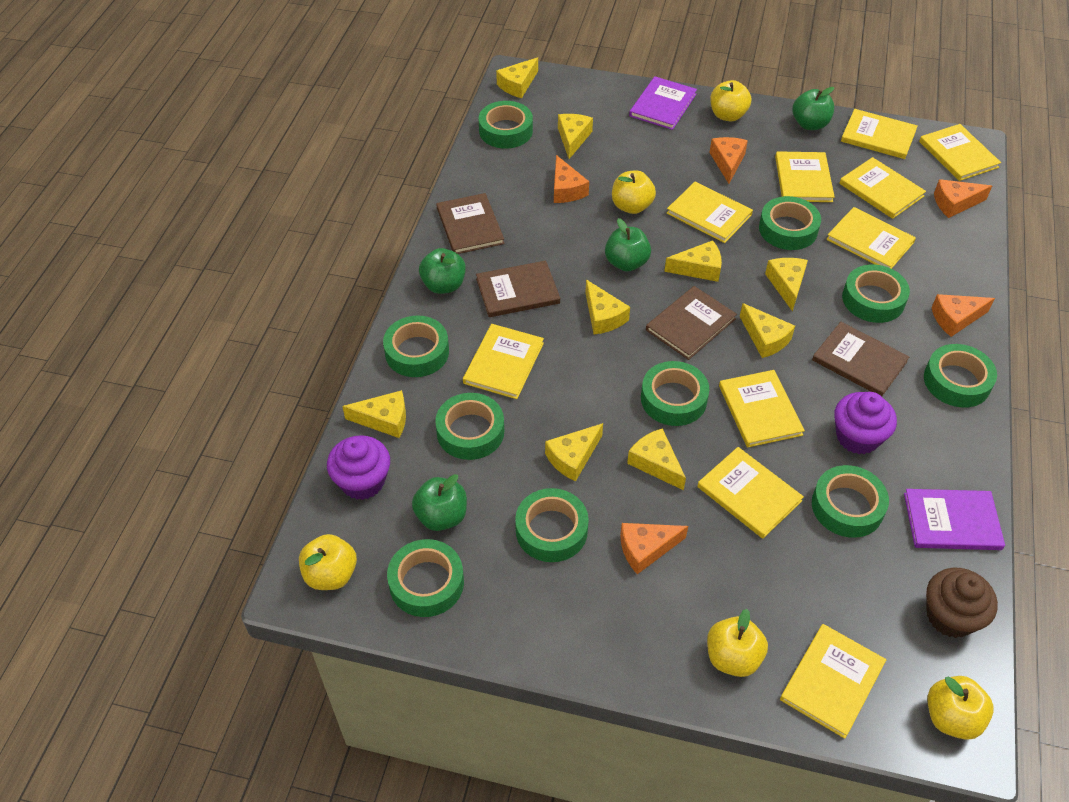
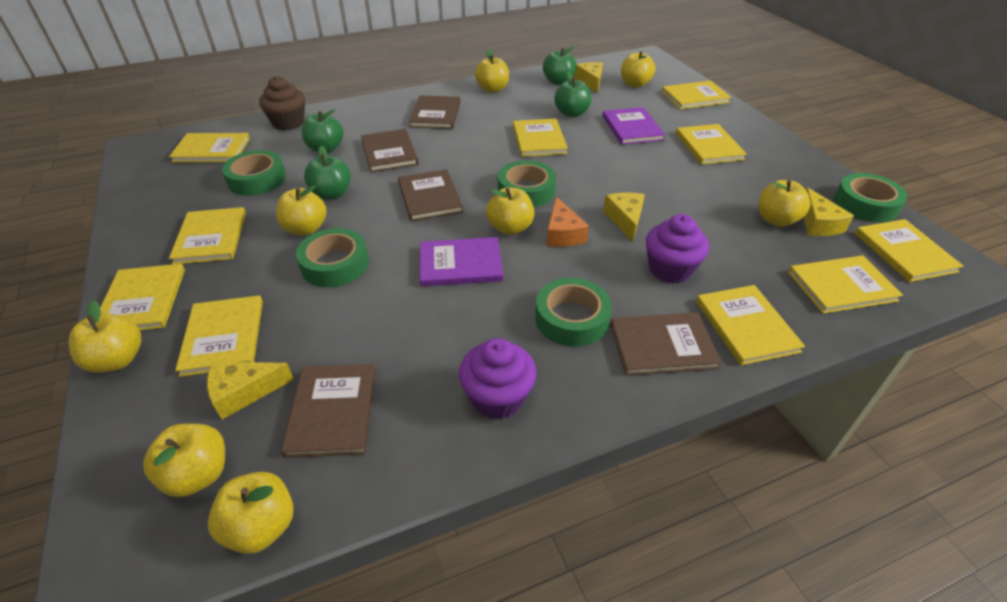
brown book: 4 -> 5
green tape: 10 -> 5
orange cheese: 5 -> 1
yellow apple: 5 -> 8
yellow cheese: 9 -> 4

